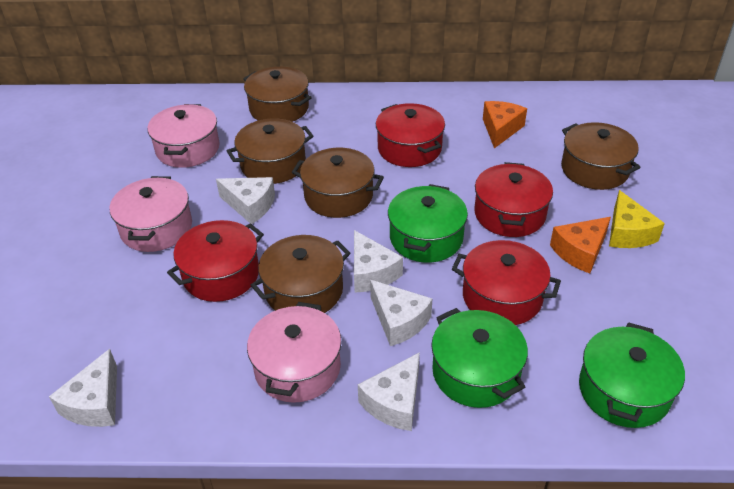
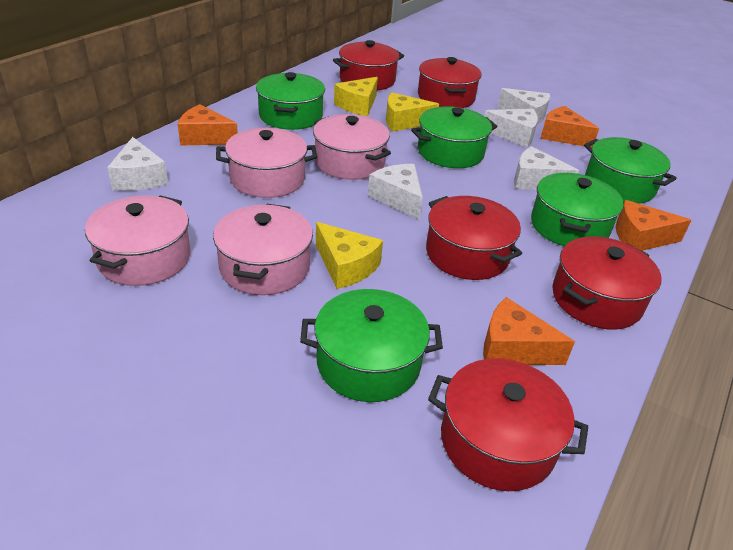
brown pot: 5 -> 0
green pot: 3 -> 5
orange cheese: 2 -> 4
pink pot: 3 -> 4
red pot: 4 -> 5
yellow cheese: 1 -> 3

